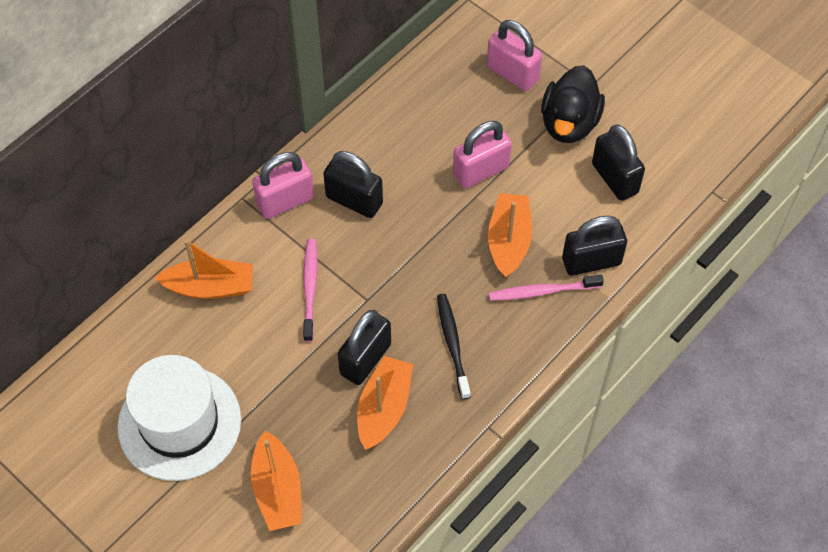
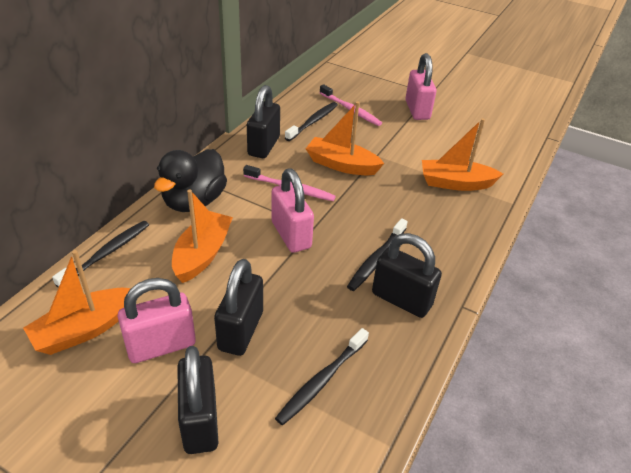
black toothbrush: 1 -> 4
white hat: 1 -> 0

